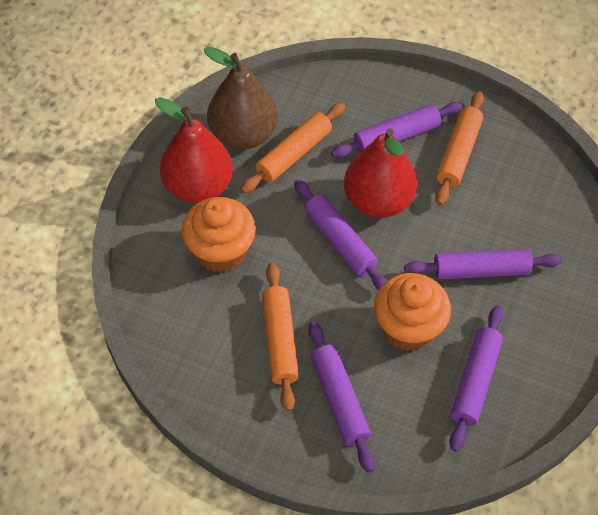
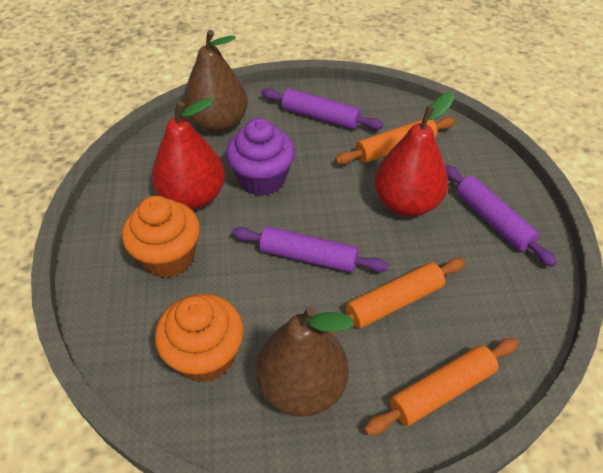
brown pear: 1 -> 2
purple cupcake: 0 -> 1
purple rolling pin: 5 -> 3

